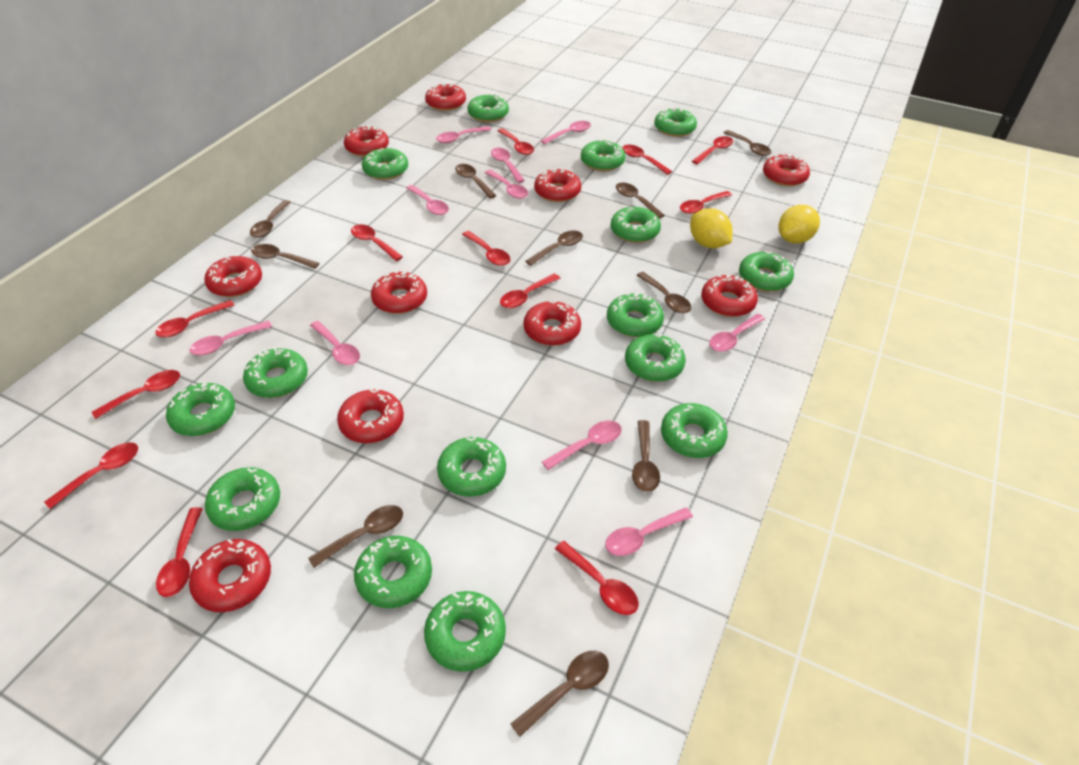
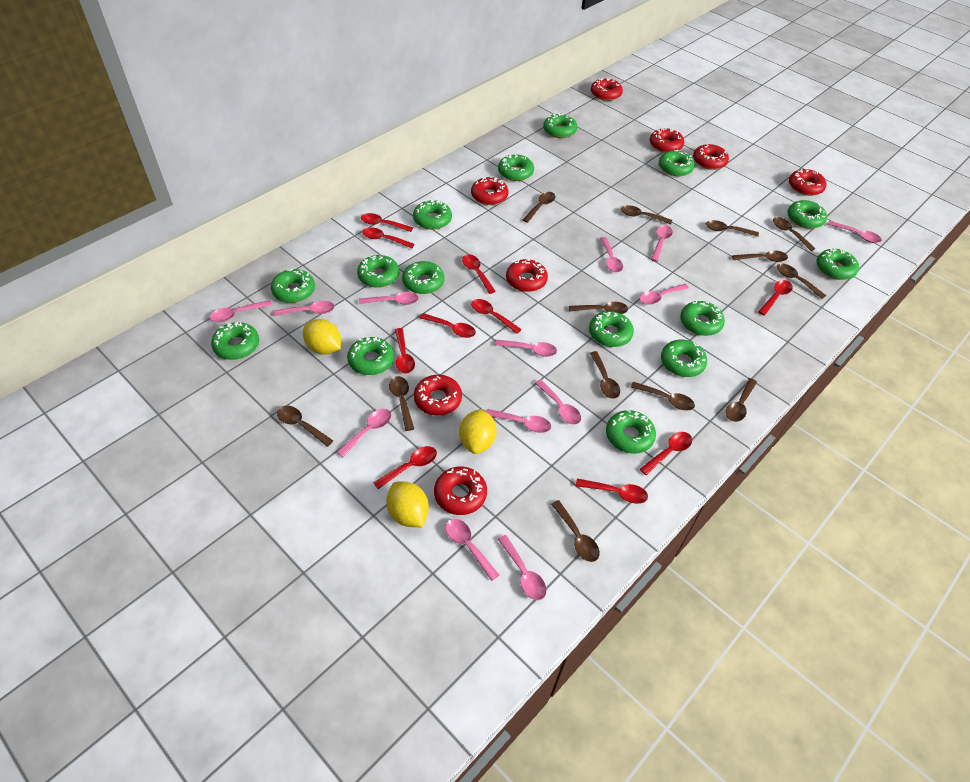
brown spoon: 10 -> 13
pink spoon: 10 -> 13
red donut: 10 -> 8
red spoon: 12 -> 10
yellow lemon: 2 -> 3

